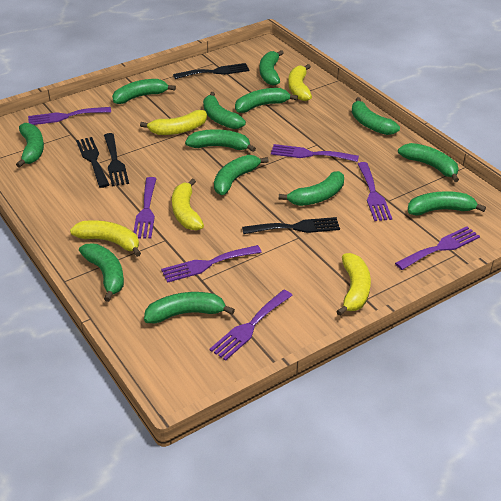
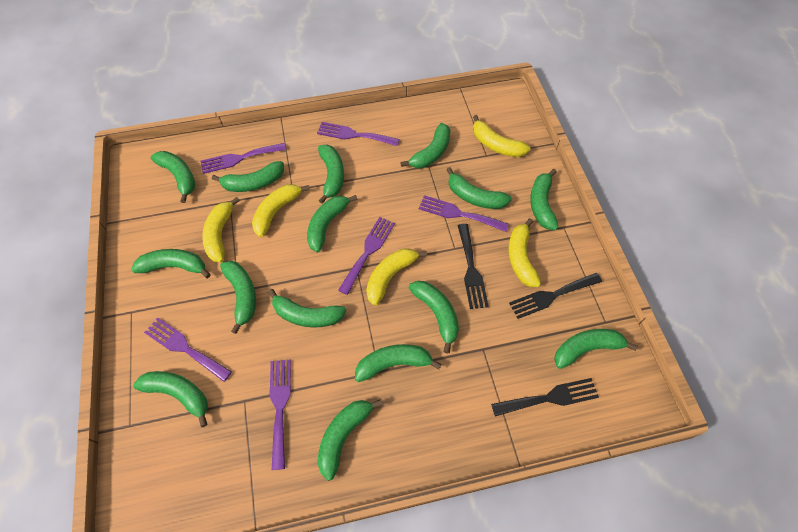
black fork: 4 -> 3
green banana: 13 -> 15
purple fork: 7 -> 6

